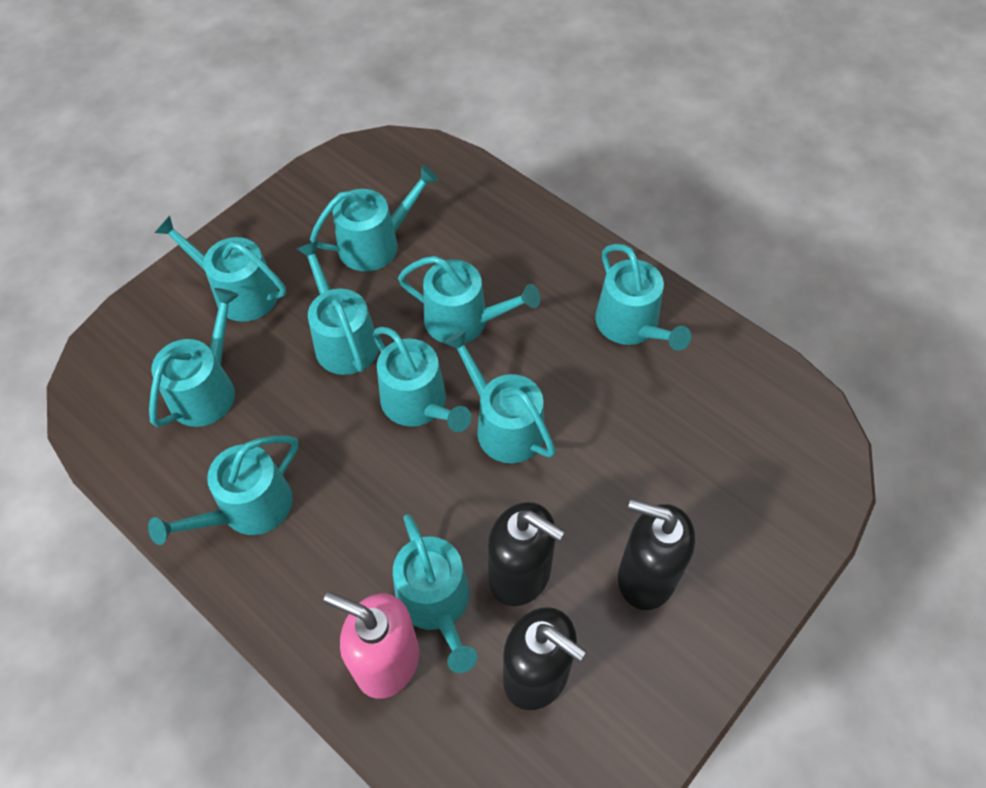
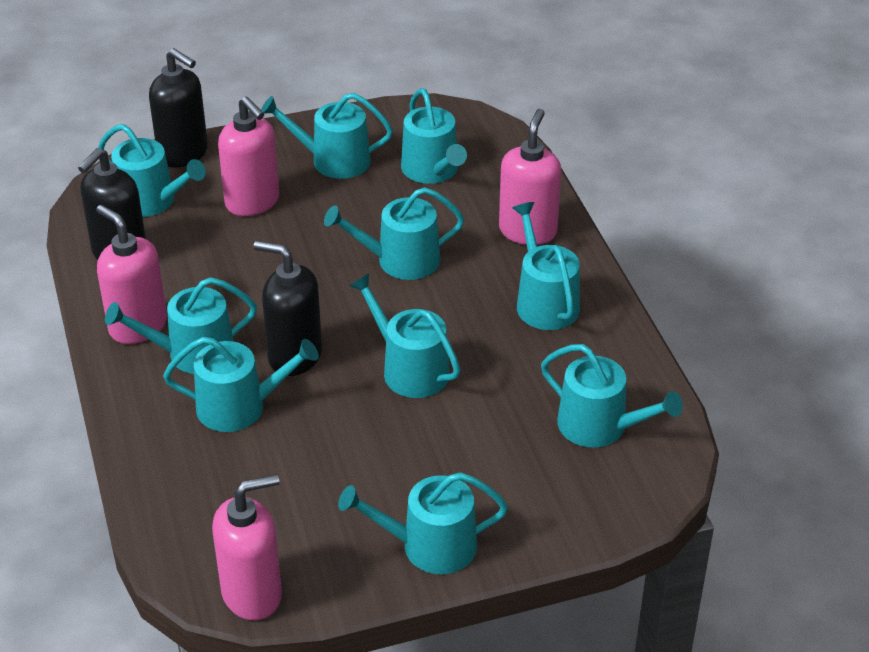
pink soap dispenser: 1 -> 4

